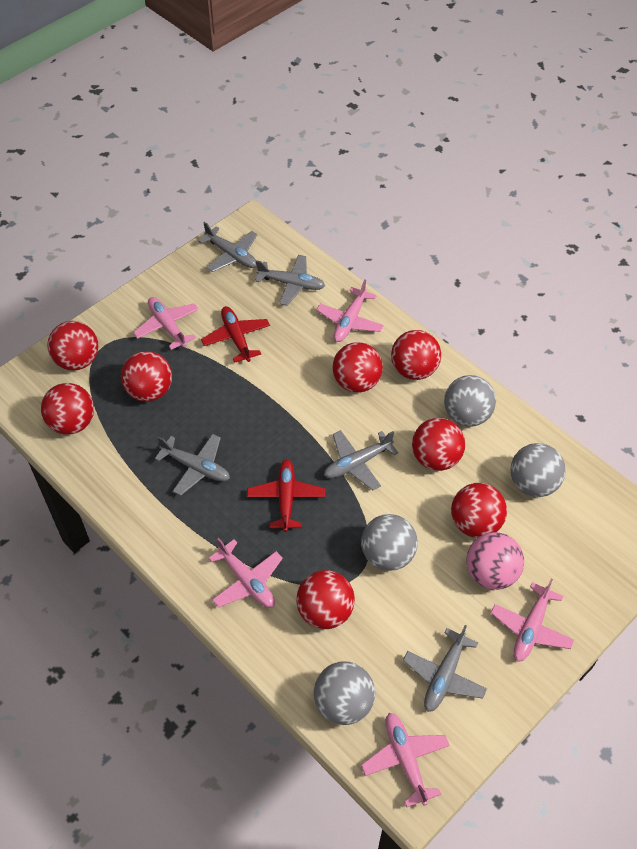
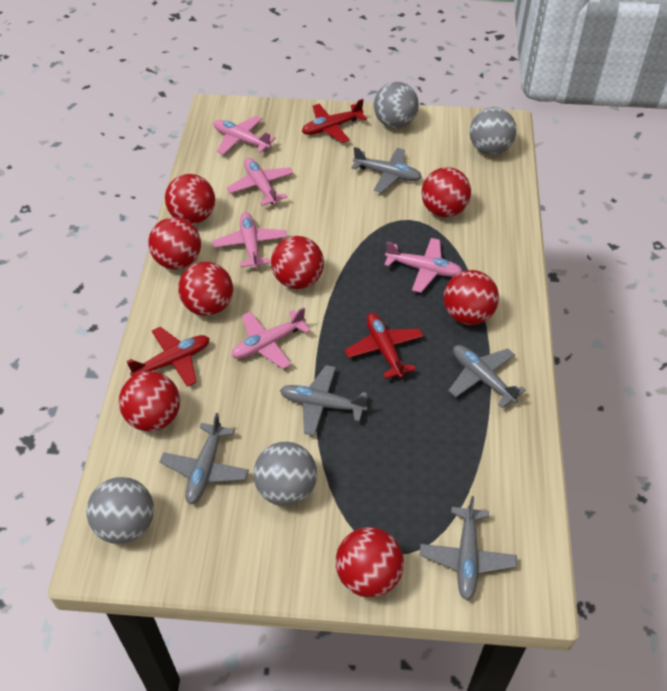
pink ball: 1 -> 0
red plane: 2 -> 3

